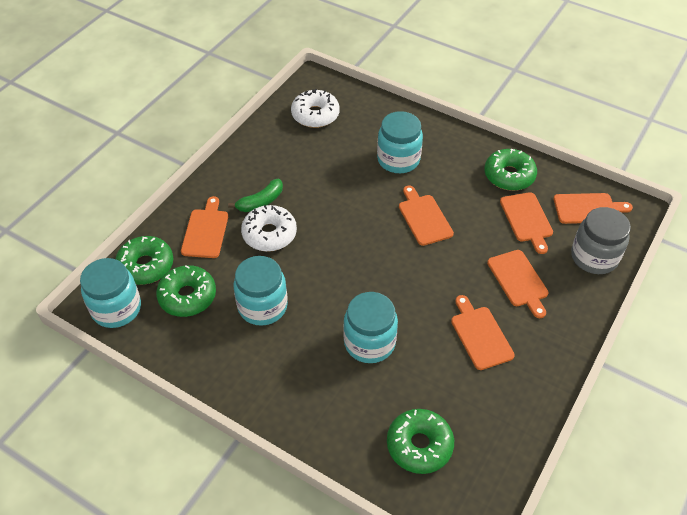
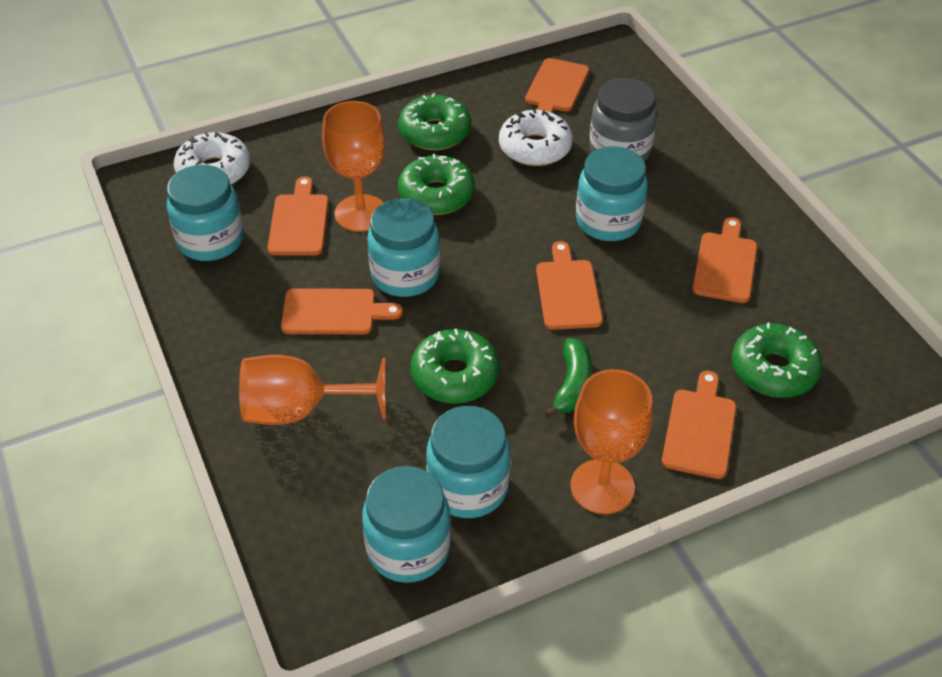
orange goblet: 0 -> 3
turquoise jar: 4 -> 5

